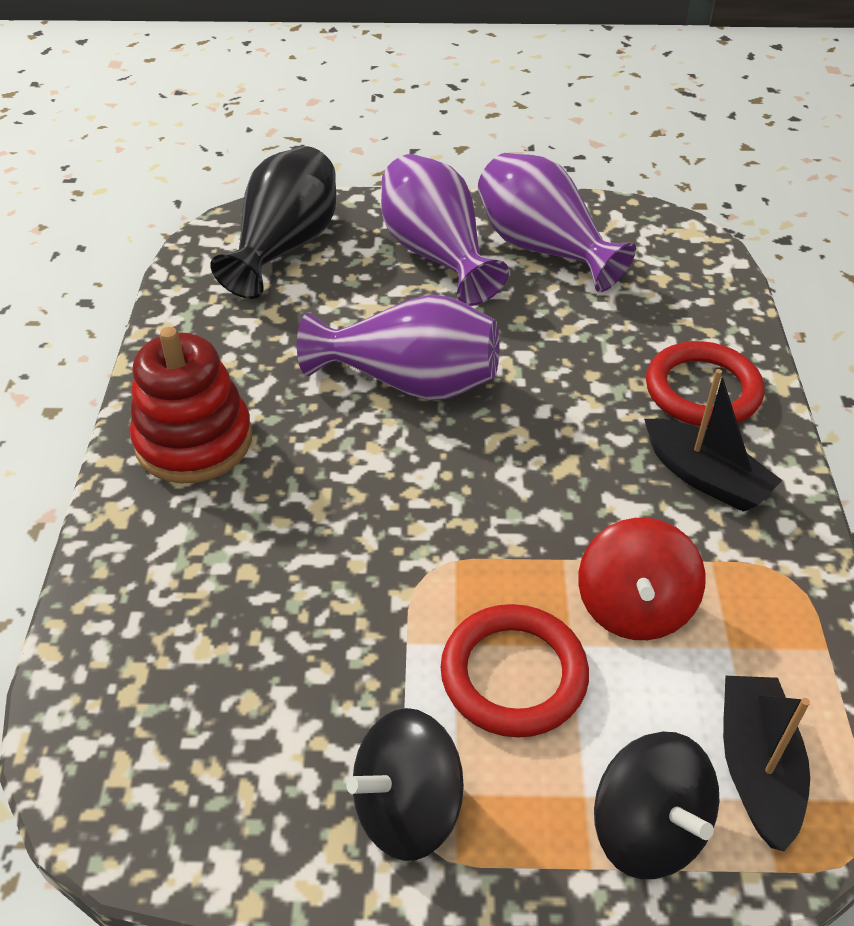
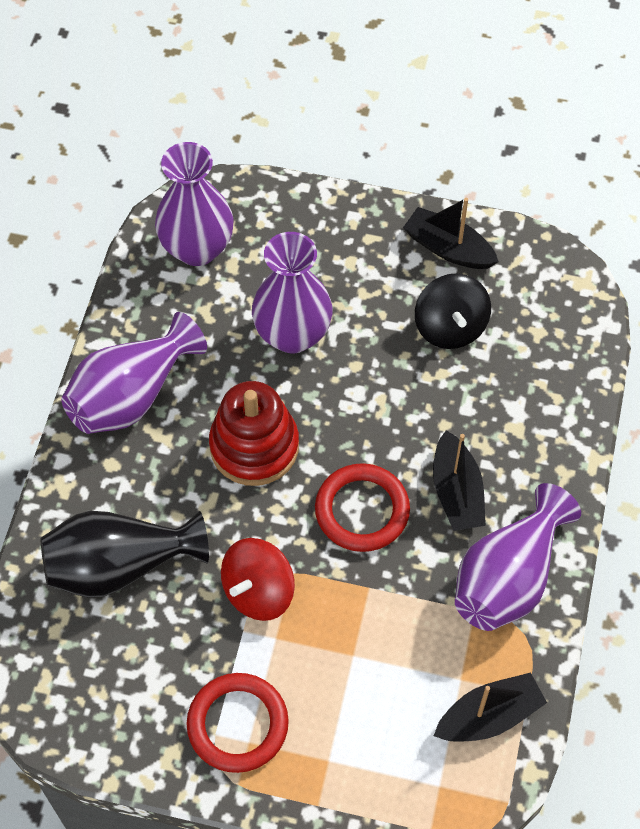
black boat: 2 -> 3
black spinning top: 2 -> 1
purple vase: 3 -> 4

